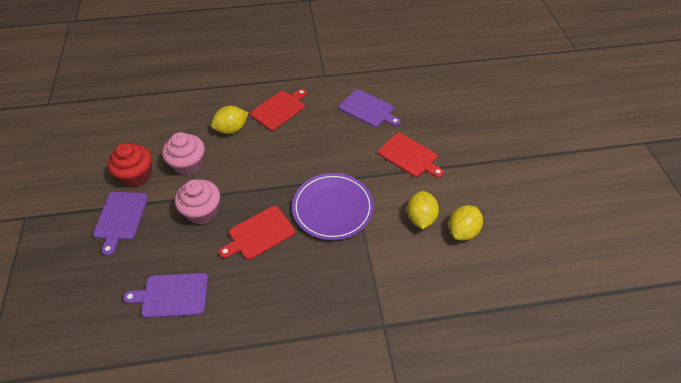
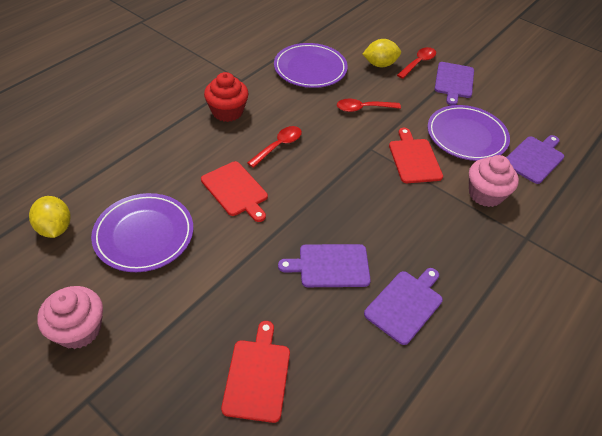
purple cutting board: 3 -> 4
purple plate: 1 -> 3
red spoon: 0 -> 3
yellow lemon: 3 -> 2

